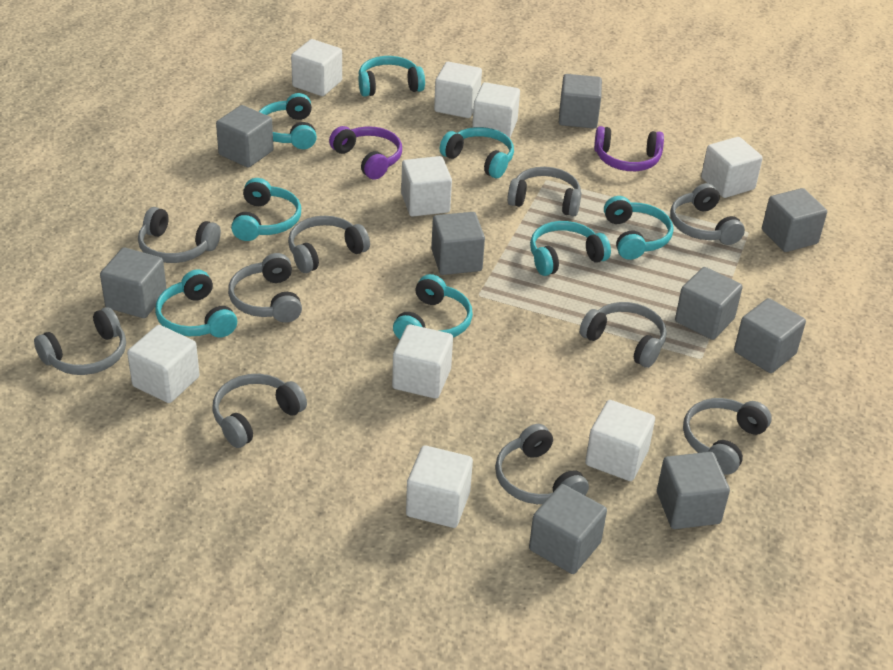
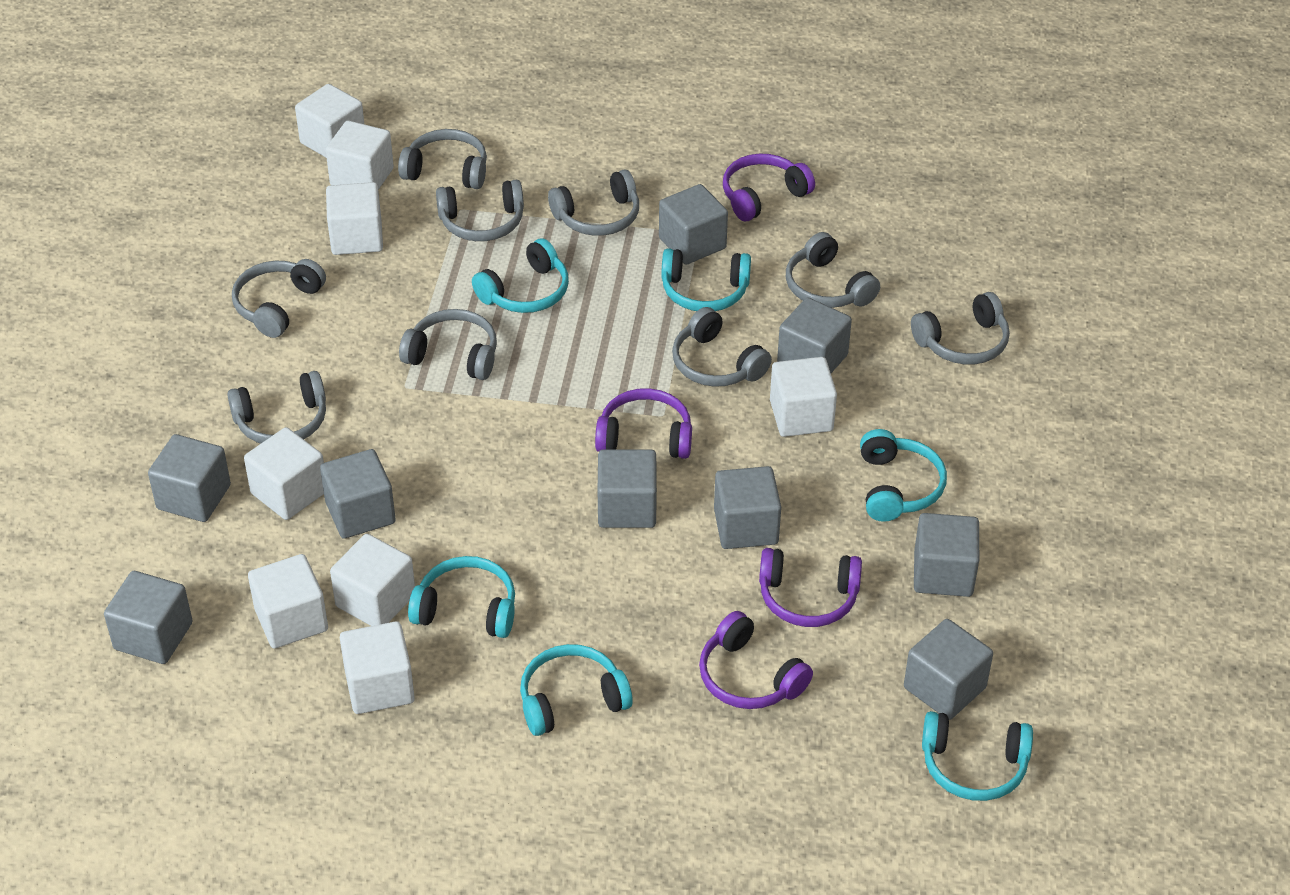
grey headphones: 10 -> 9
purple headphones: 2 -> 4
turquoise headphones: 8 -> 6
white cube: 9 -> 8

